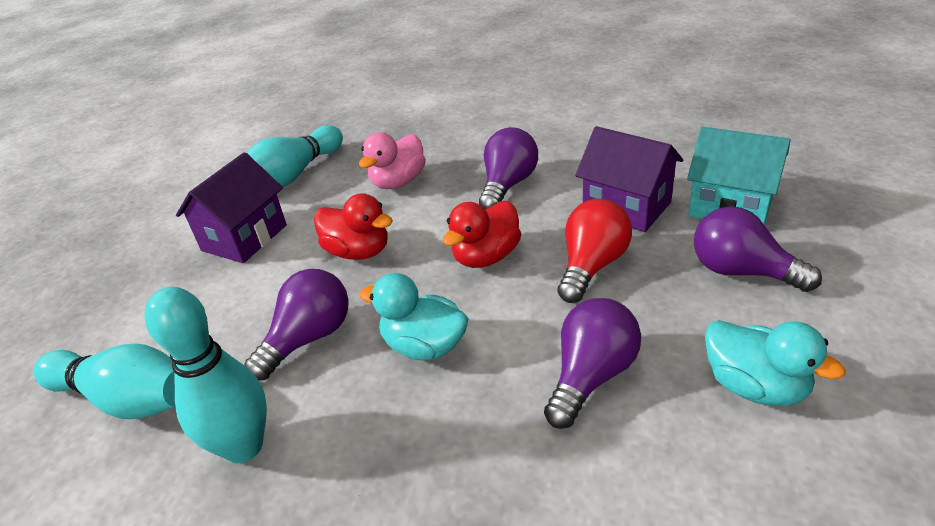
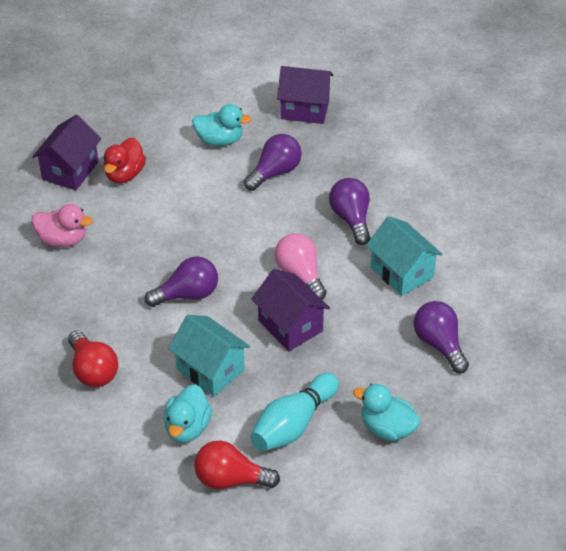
pink light bulb: 0 -> 1
purple house: 2 -> 3
red duck: 2 -> 1
red light bulb: 1 -> 2
turquoise bowling pin: 3 -> 1
turquoise duck: 2 -> 3
turquoise house: 1 -> 2

